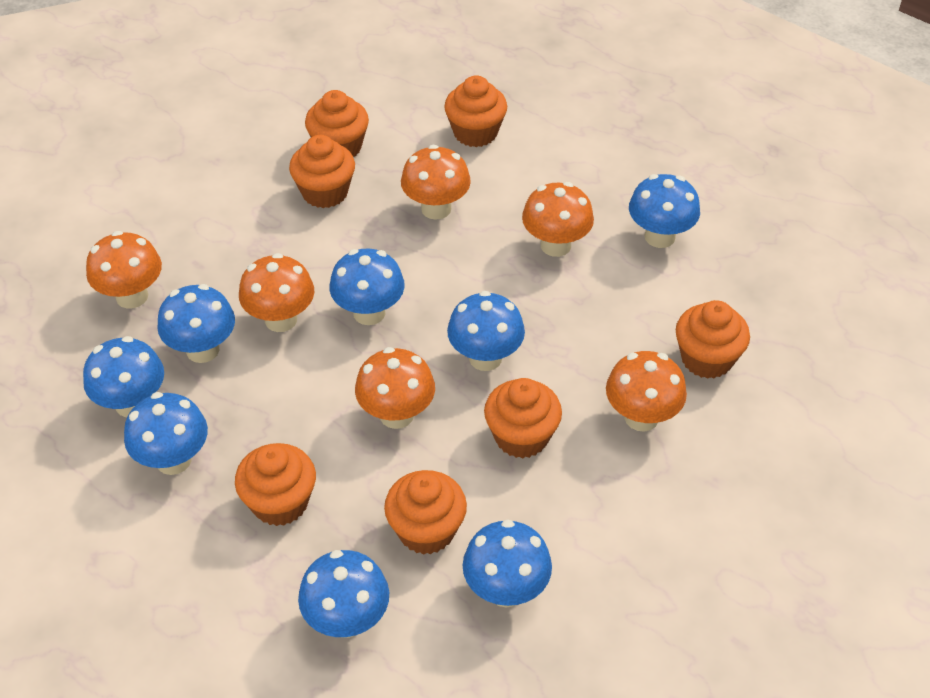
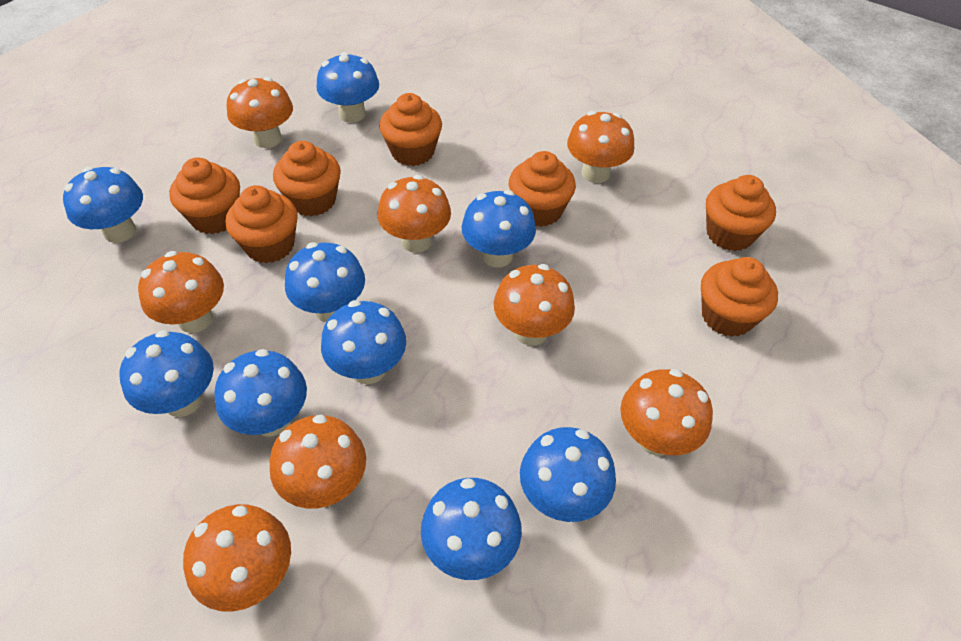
blue mushroom: 8 -> 9
orange mushroom: 6 -> 8

